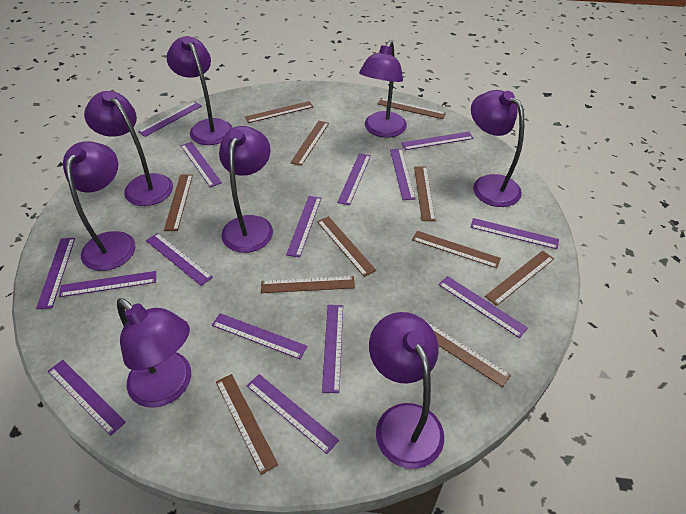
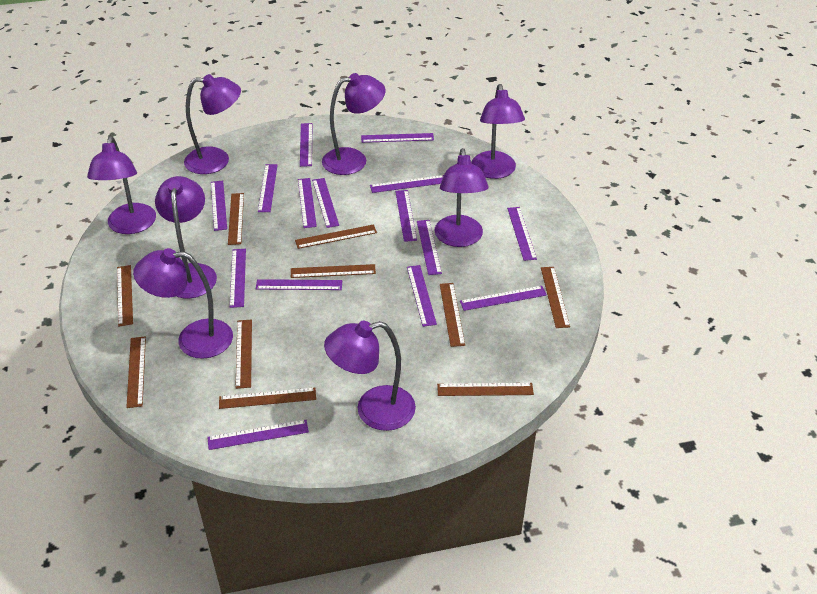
brown ruler: 11 -> 10

